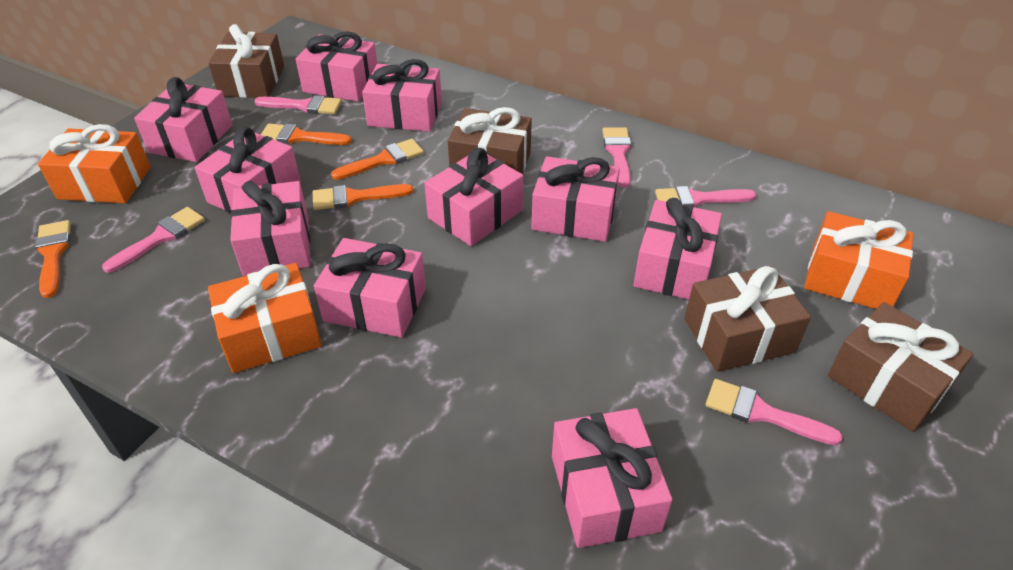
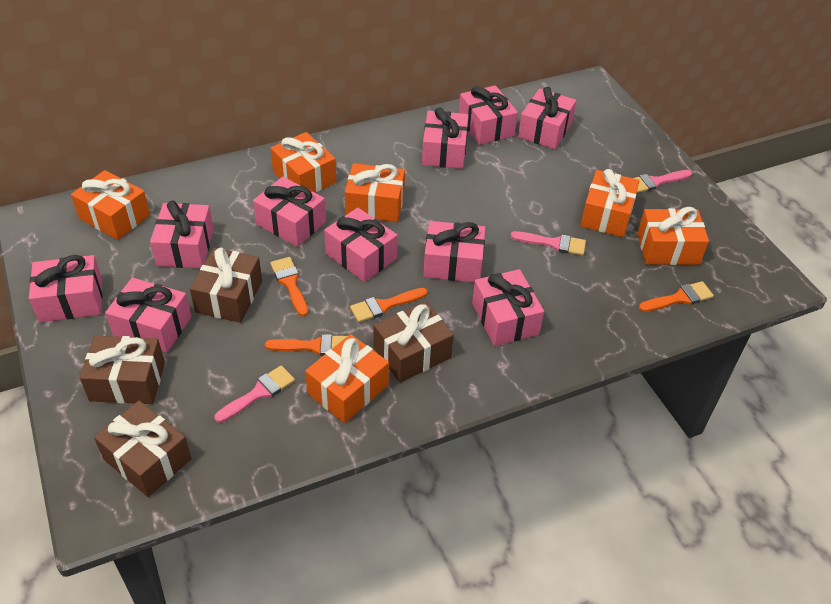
orange gift: 3 -> 6
pink brush: 5 -> 3

